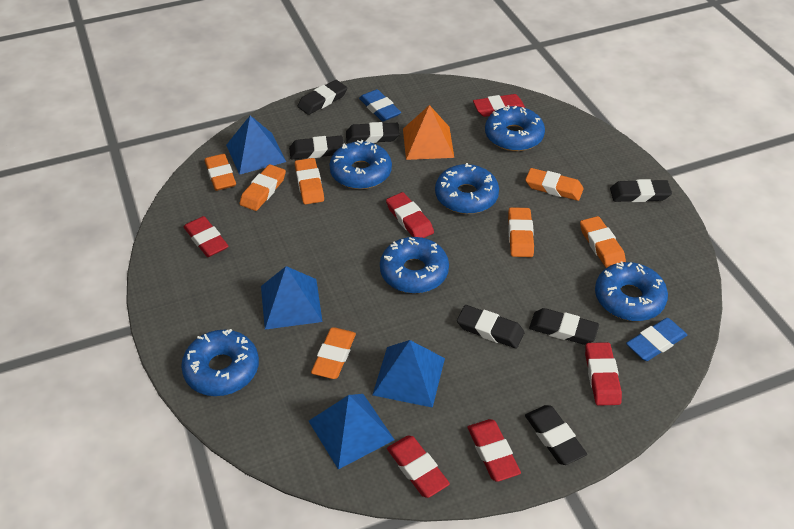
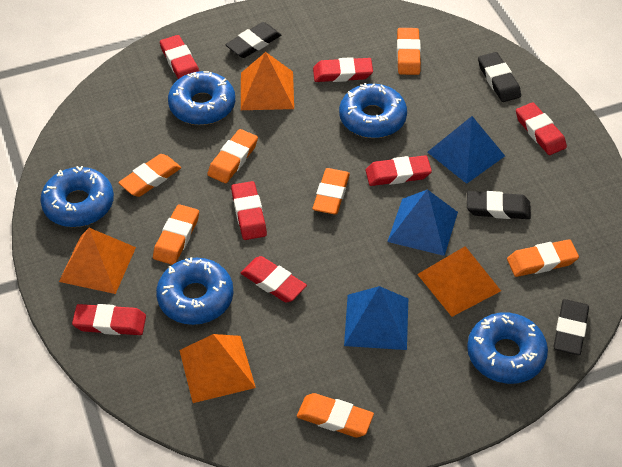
black eraser: 7 -> 4
blue donut: 6 -> 5
blue eraser: 2 -> 0
blue pyramid: 4 -> 3
orange pyramid: 1 -> 4
red eraser: 6 -> 7

